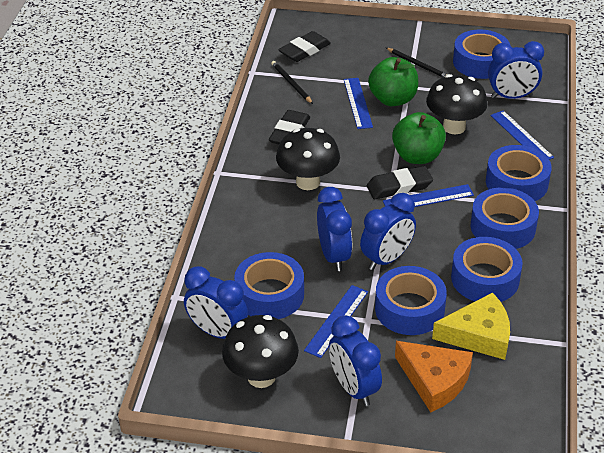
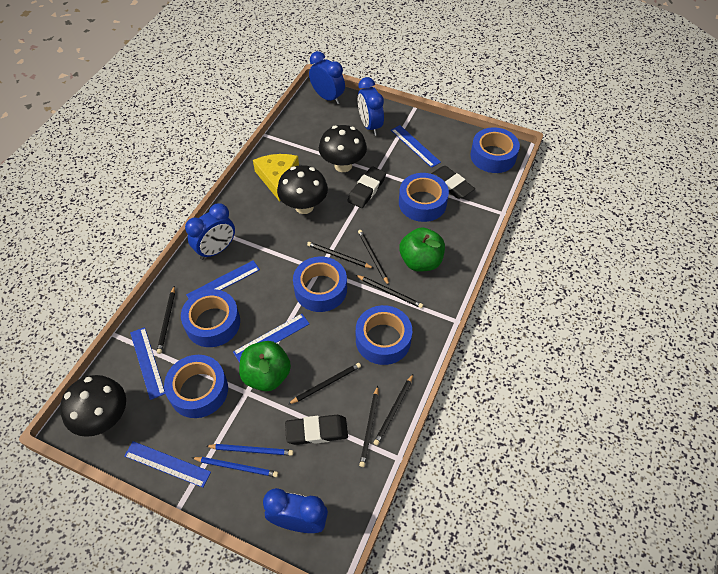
black pencil: 2 -> 7
blue clock: 5 -> 4
blue pencil: 0 -> 2
blue ruler: 4 -> 5
orange cheese: 1 -> 0

